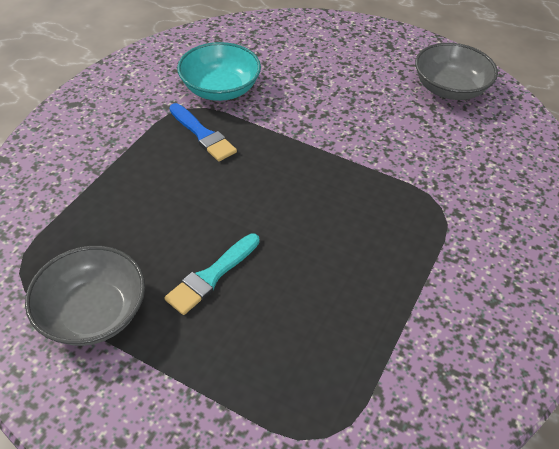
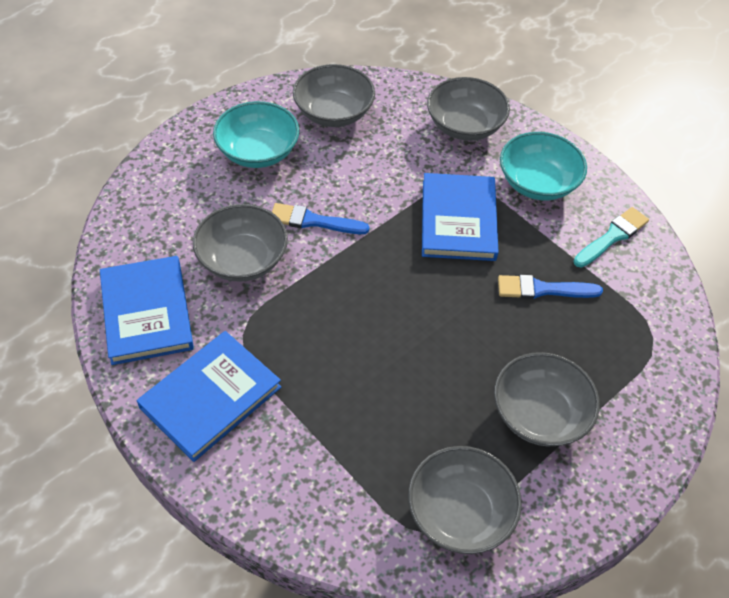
blue book: 0 -> 3
blue brush: 1 -> 2
grey bowl: 2 -> 5
turquoise bowl: 1 -> 2

